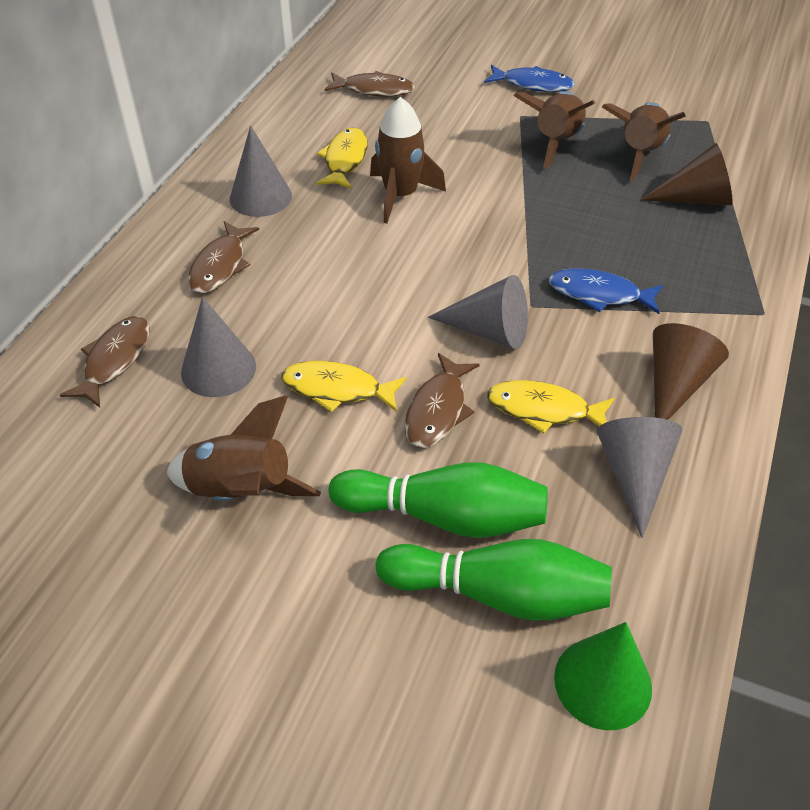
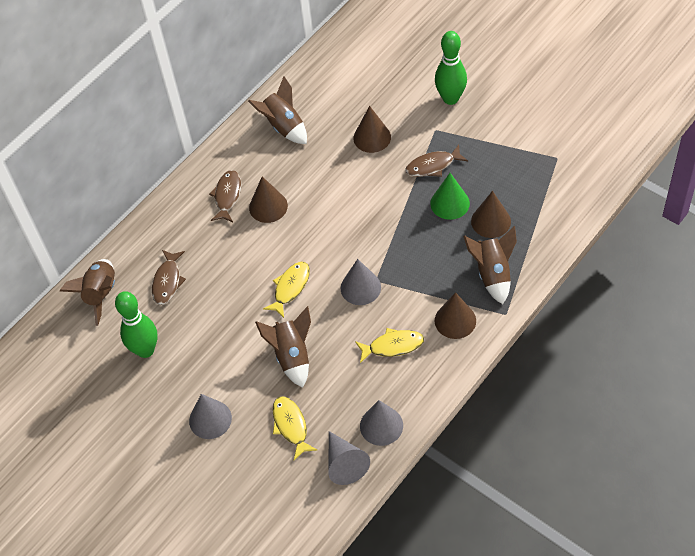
blue fish: 2 -> 0
brown cone: 2 -> 4
brown fish: 4 -> 3

